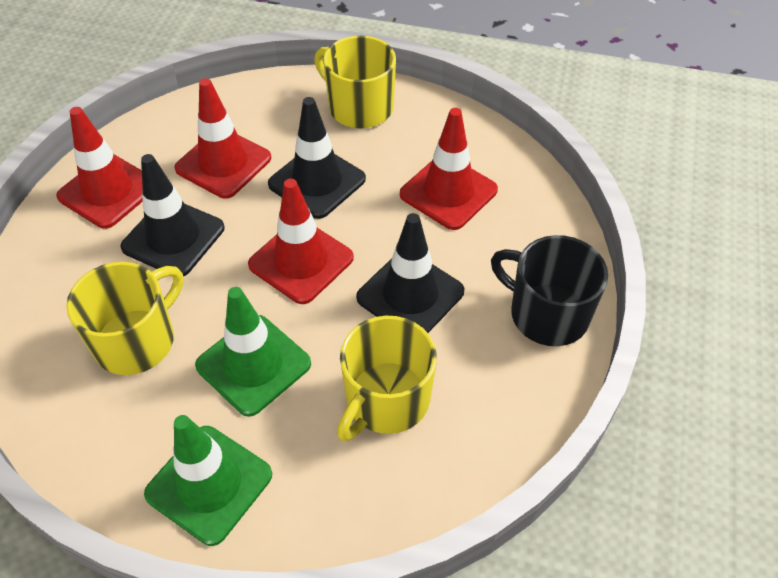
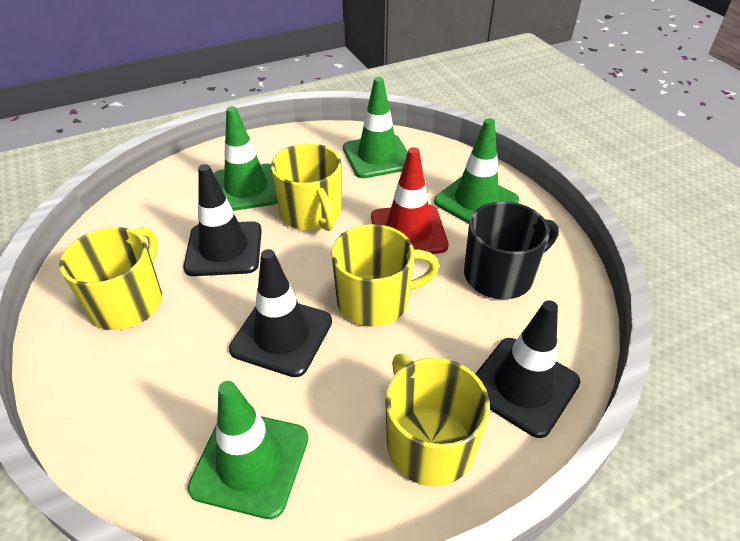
green traffic cone: 2 -> 4
red traffic cone: 4 -> 1
yellow mug: 3 -> 4

